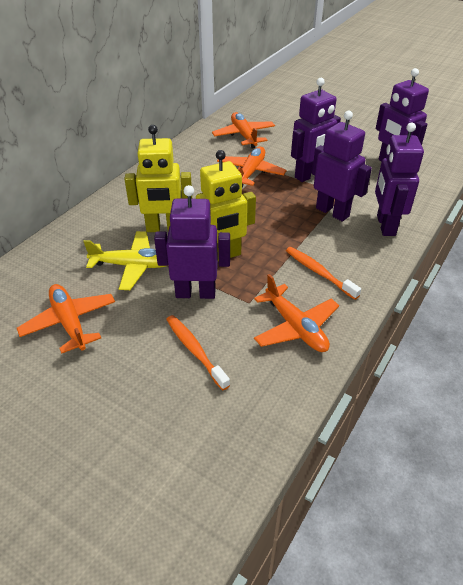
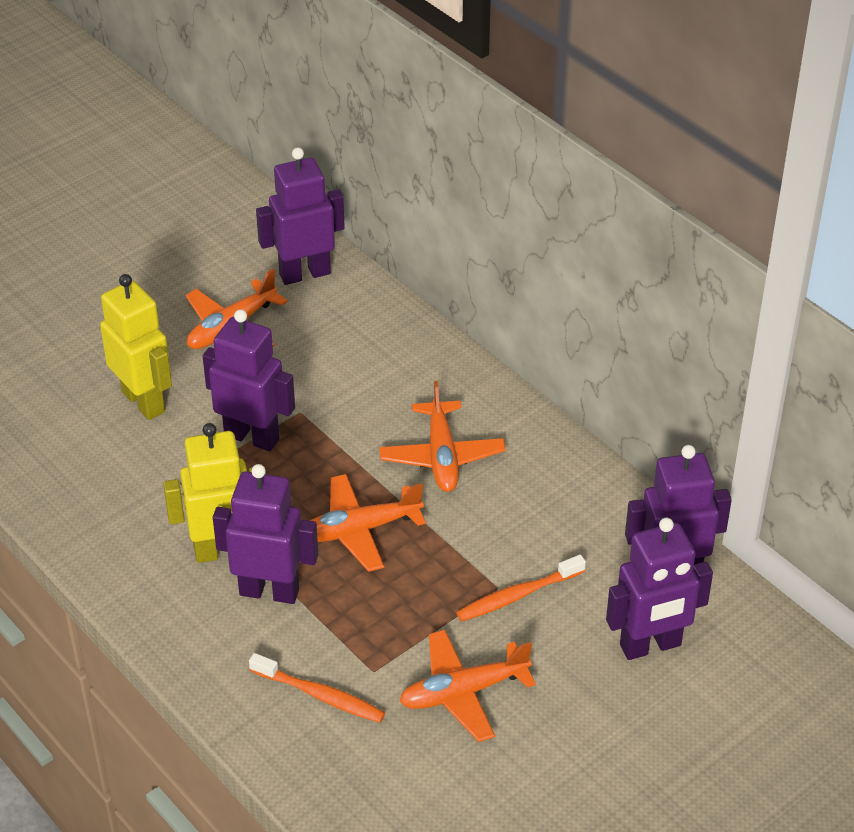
yellow plane: 1 -> 0

